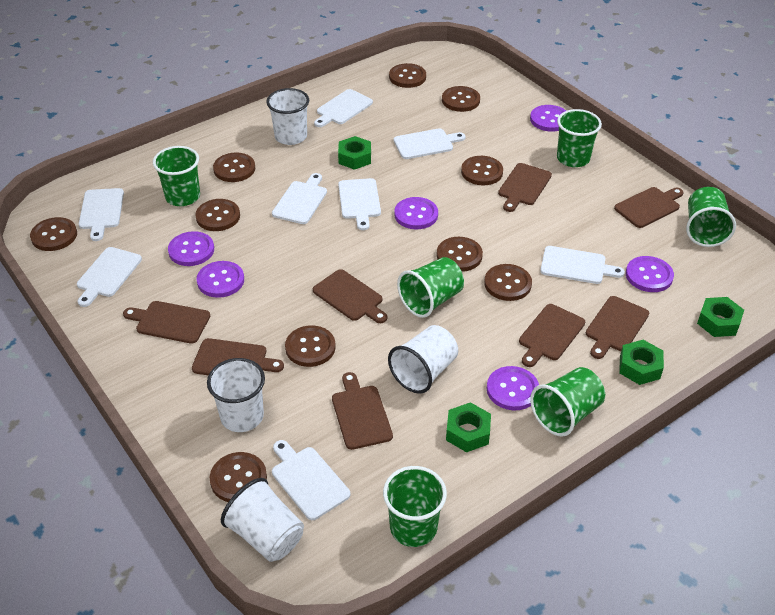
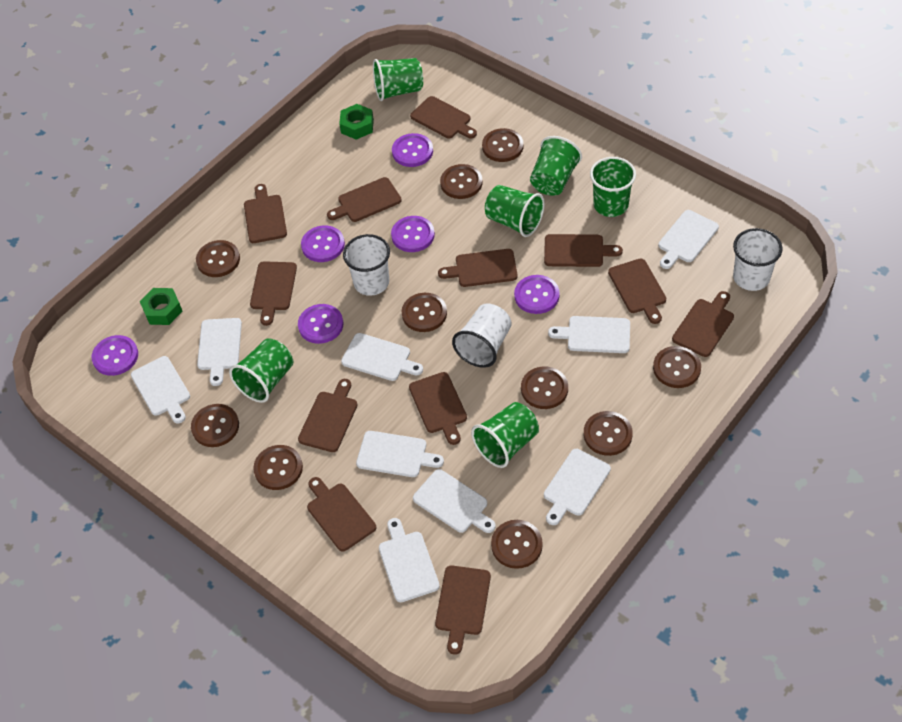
brown cutting board: 8 -> 12
green nut: 4 -> 2
white cup: 4 -> 3
white cutting board: 8 -> 9

